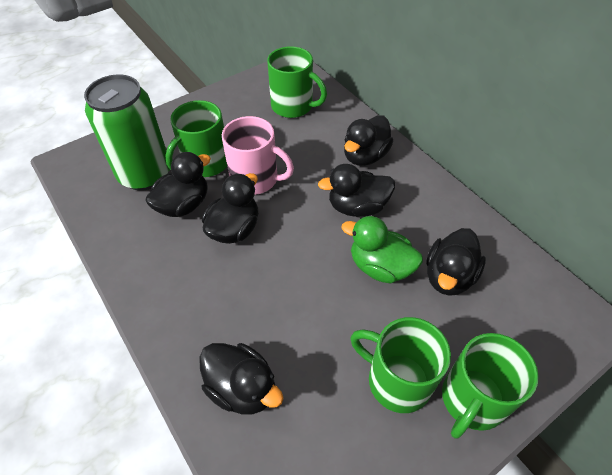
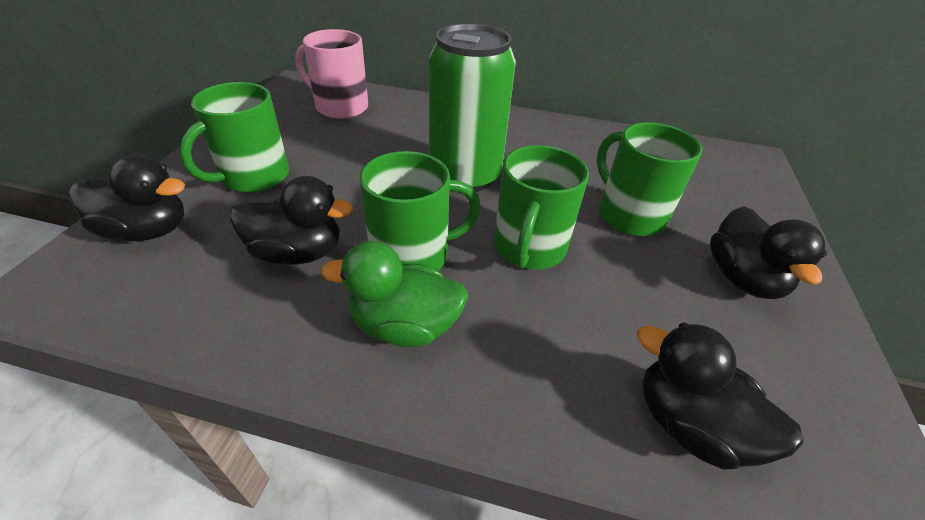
black duck: 6 -> 4

